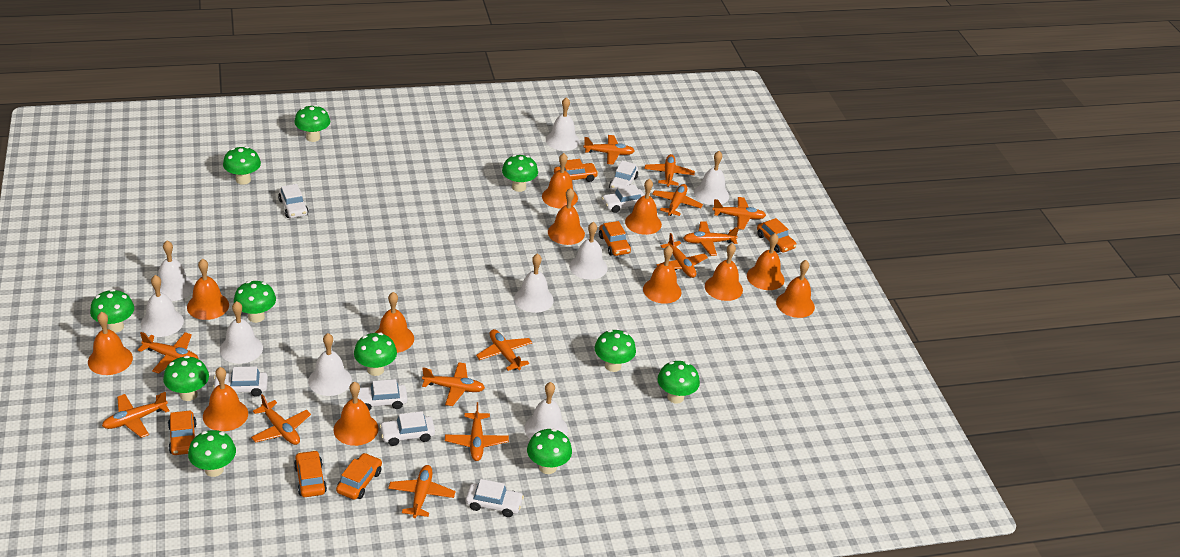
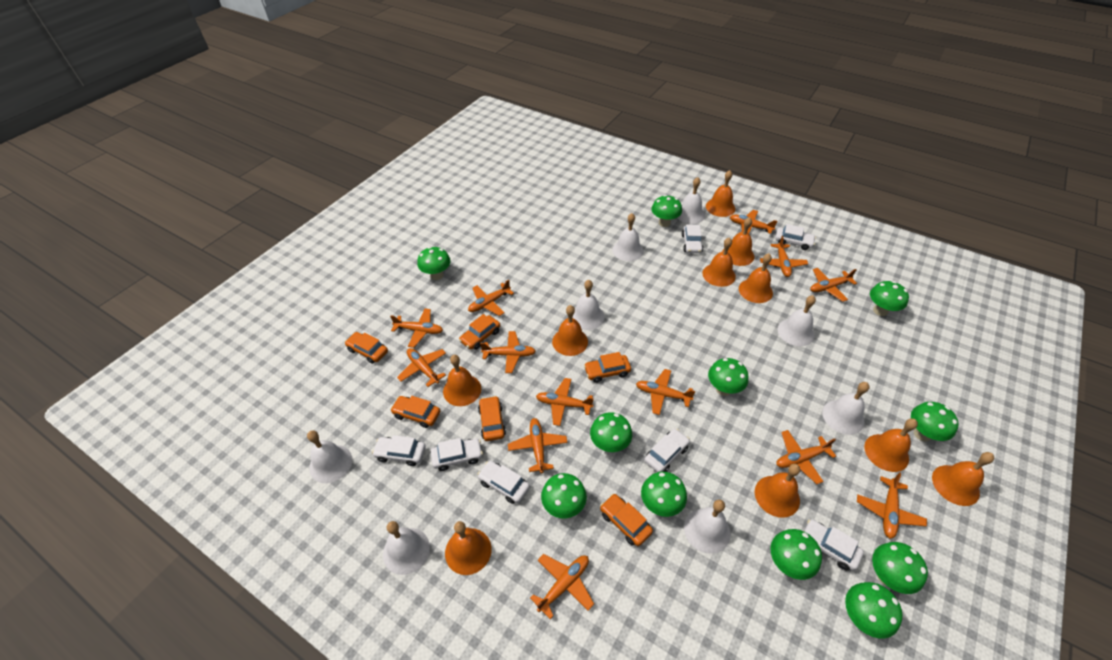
orange bell: 12 -> 10
white bell: 9 -> 8

